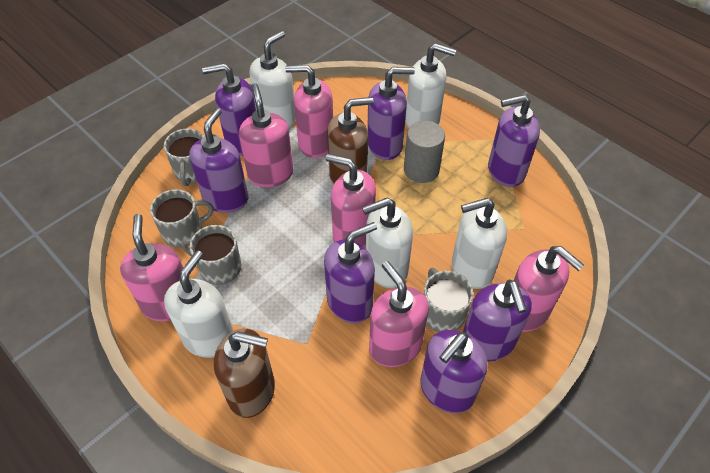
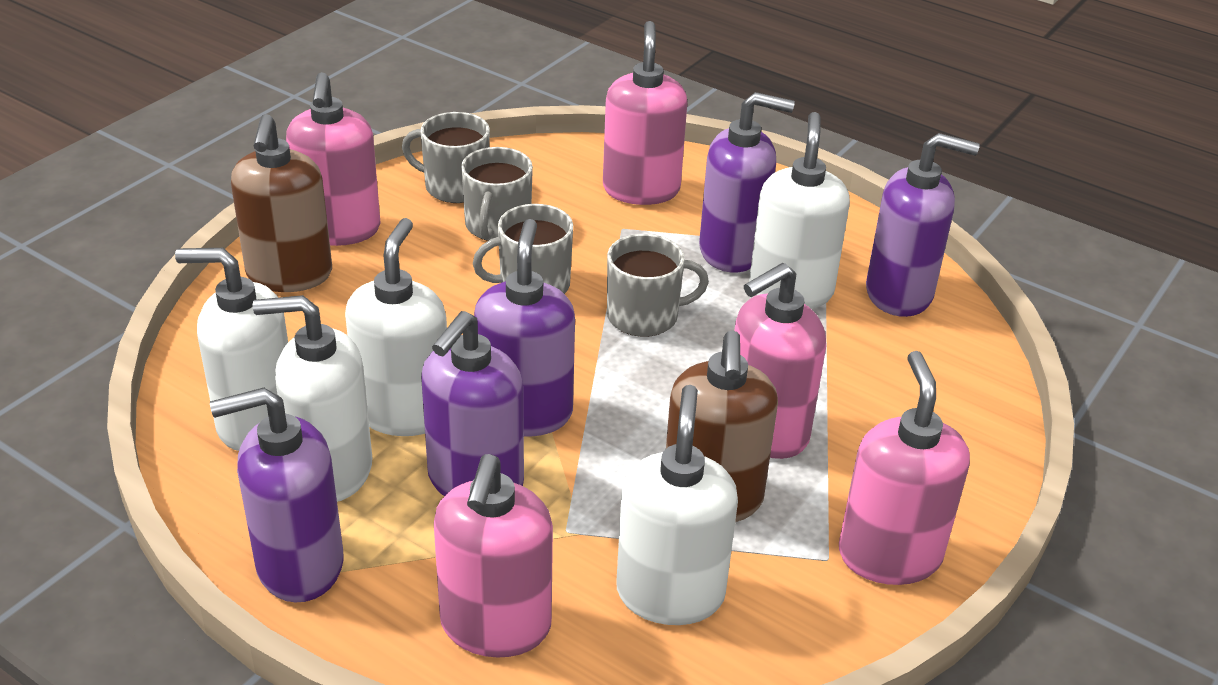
grey cylinder: 1 -> 0
pink soap dispenser: 6 -> 5
purple soap dispenser: 7 -> 5

